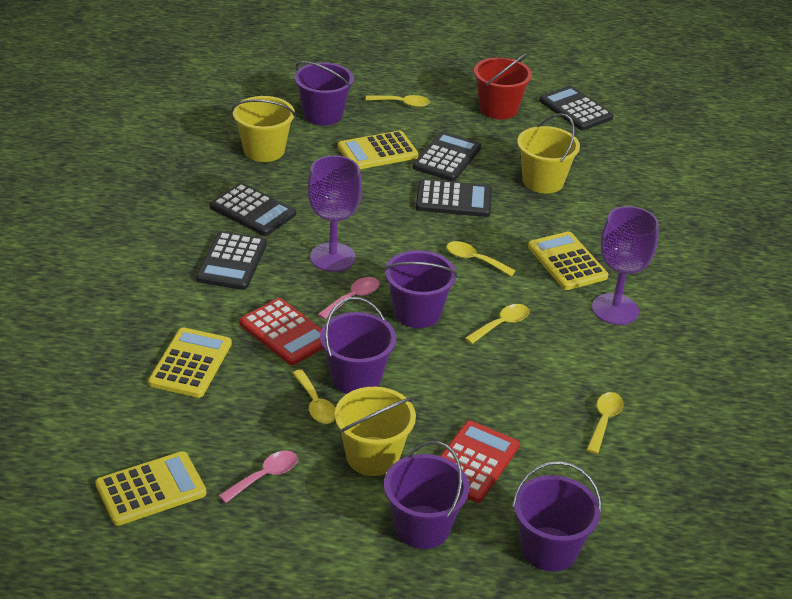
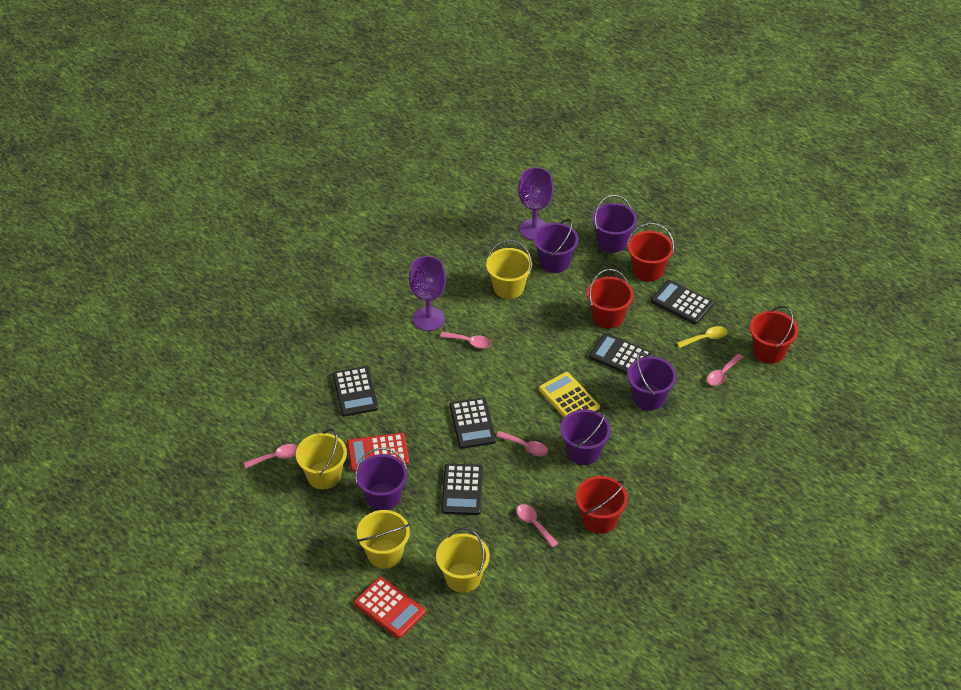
pink spoon: 2 -> 5
red bucket: 1 -> 4
yellow bucket: 3 -> 4
yellow calculator: 4 -> 1
yellow spoon: 5 -> 1

